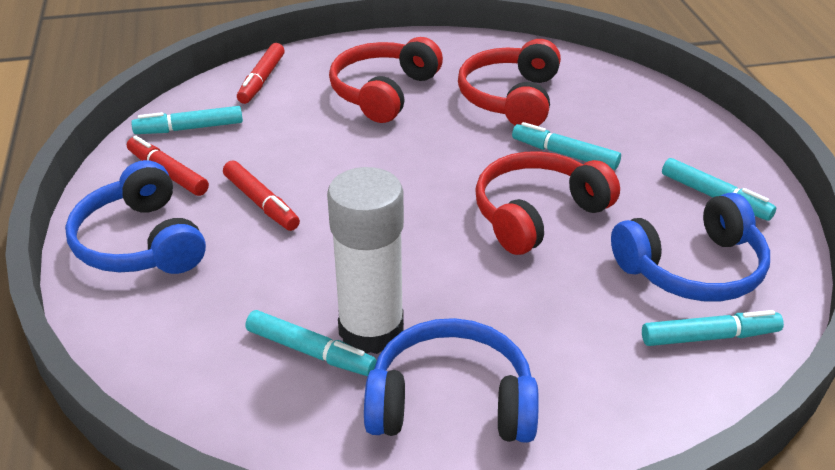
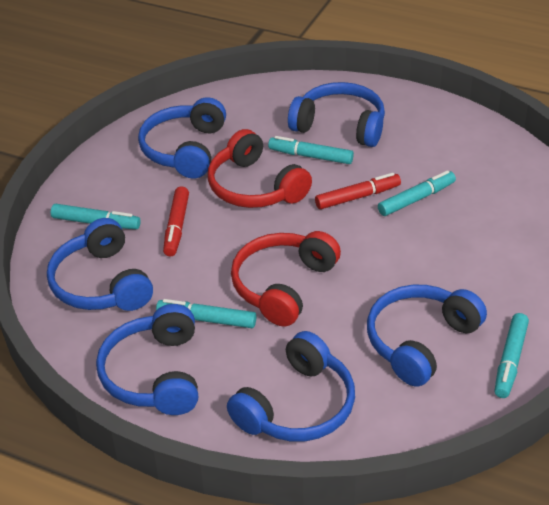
blue headphones: 3 -> 6
red headphones: 3 -> 2
red marker: 3 -> 2
white glue stick: 1 -> 0

